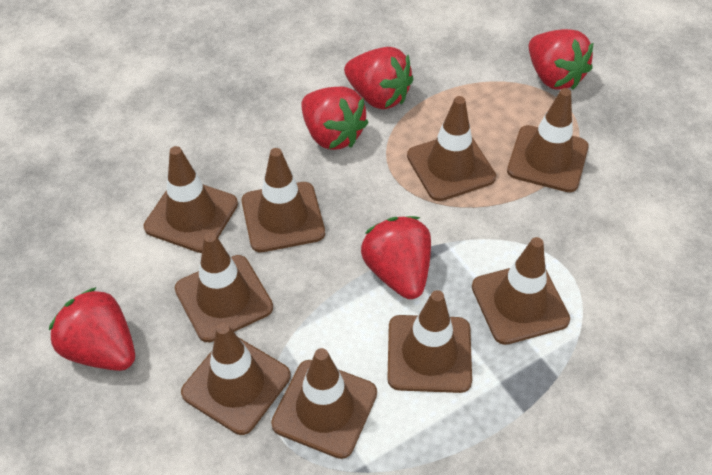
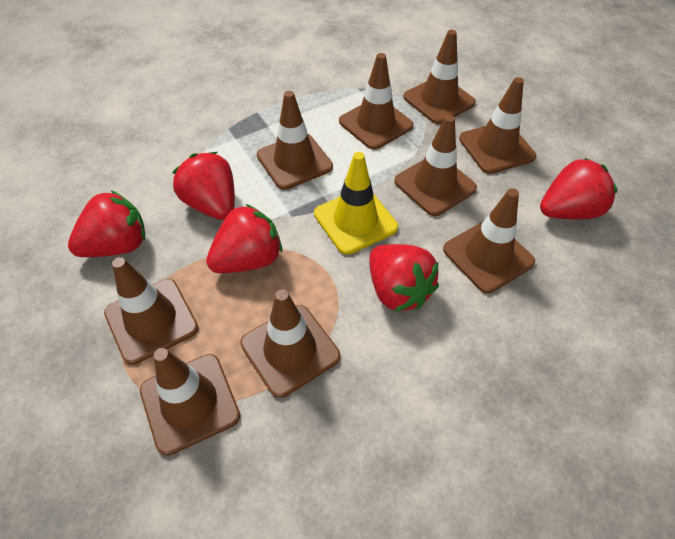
yellow traffic cone: 0 -> 1

